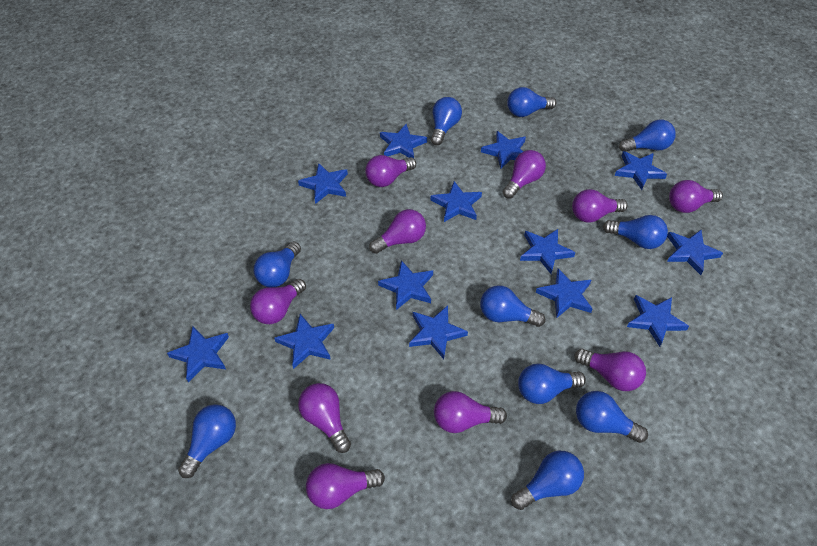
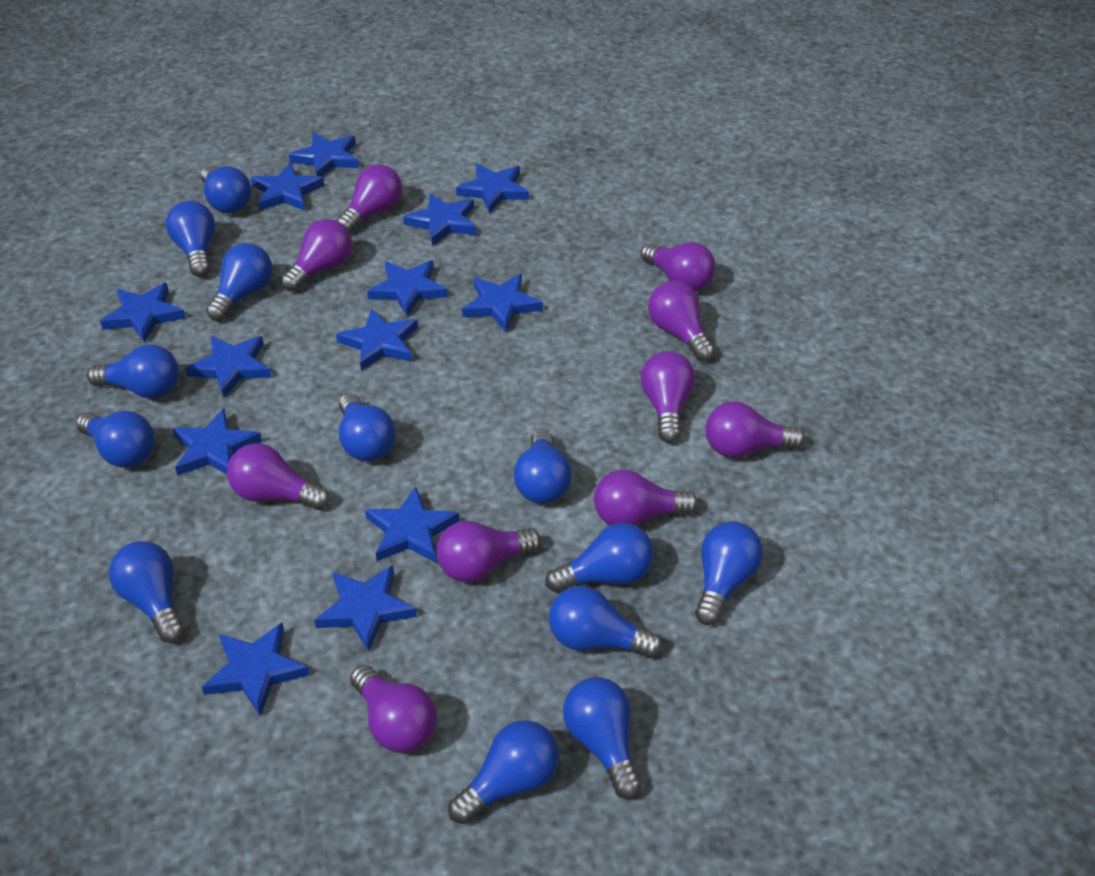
blue light bulb: 10 -> 13

